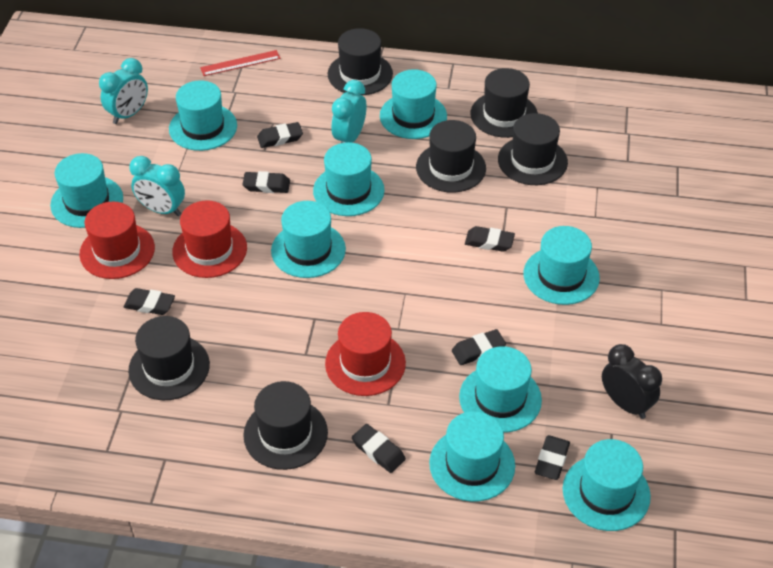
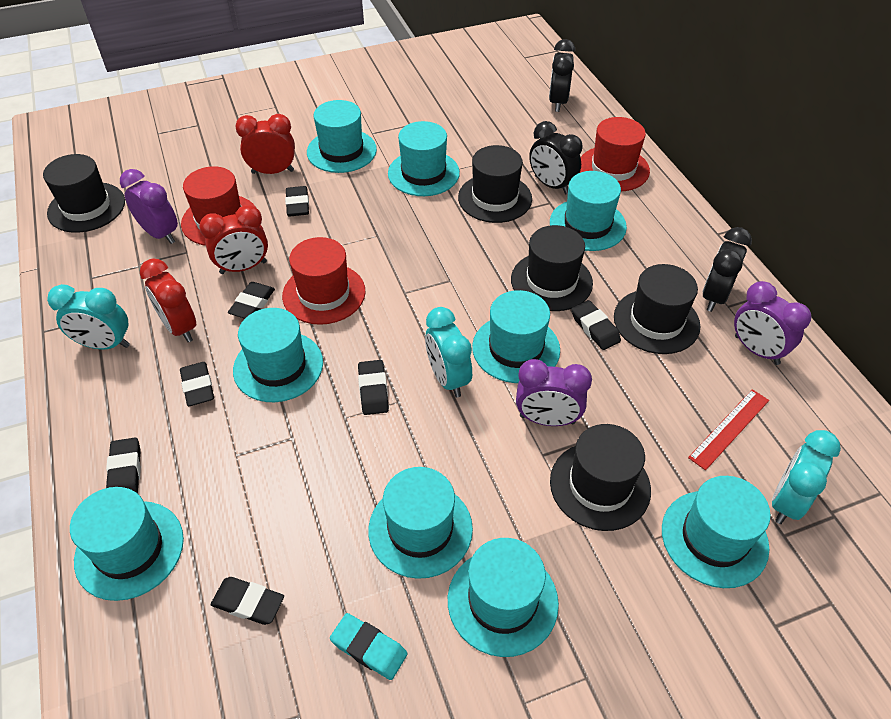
black clock: 1 -> 3
black hat: 6 -> 5
purple clock: 0 -> 3
red clock: 0 -> 3
turquoise eraser: 0 -> 1

